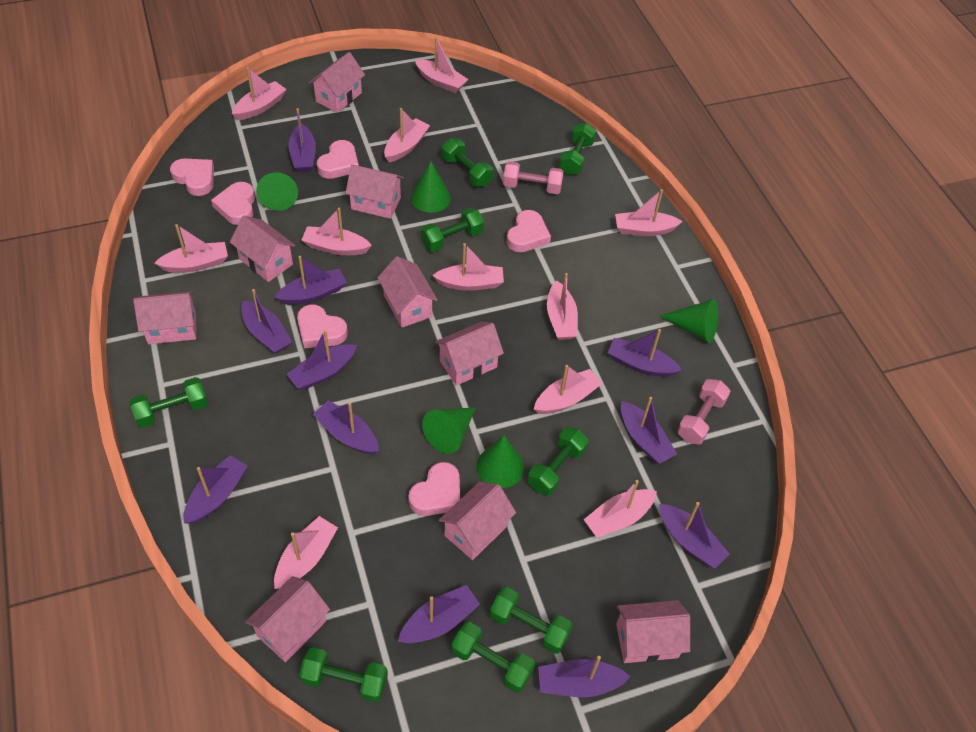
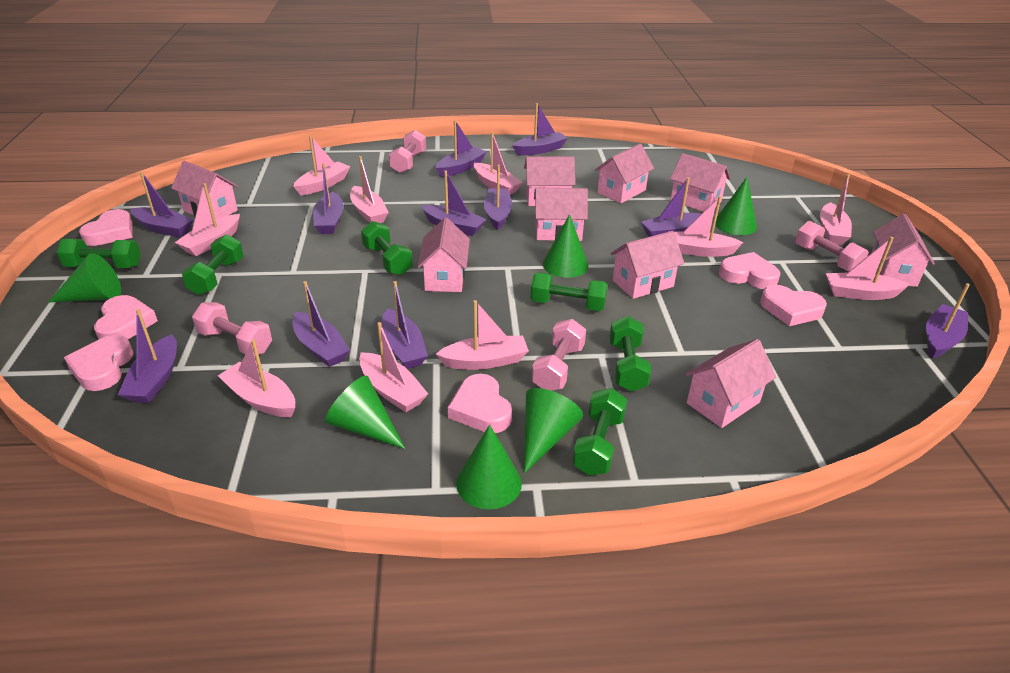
green cone: 5 -> 6
green dumbbell: 8 -> 6
pink boat: 11 -> 10
pink dumbbell: 2 -> 4

